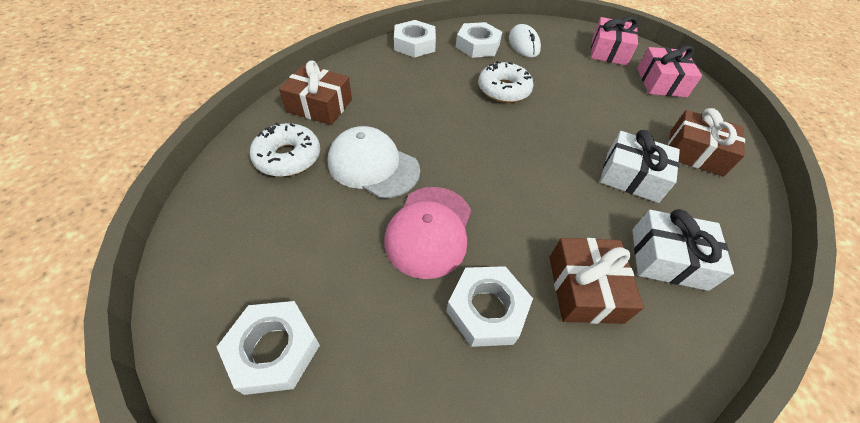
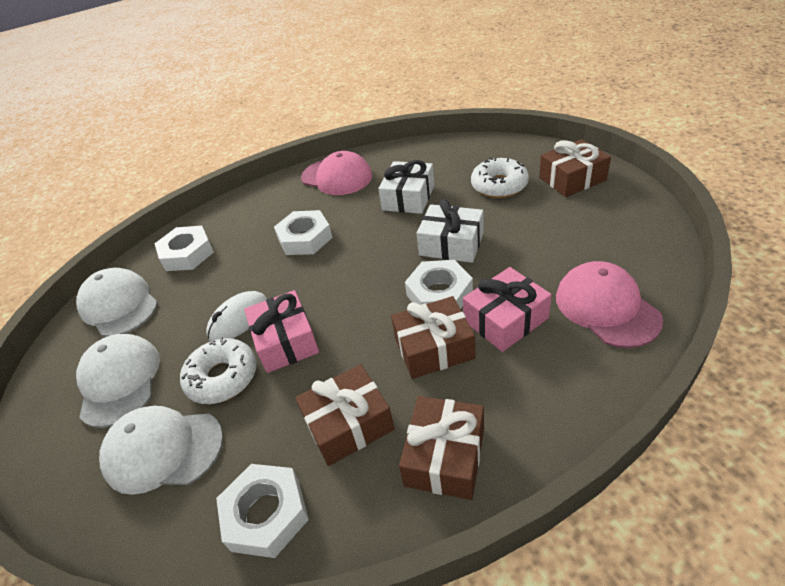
brown gift: 3 -> 4
pink cap: 1 -> 2
white cap: 1 -> 3

